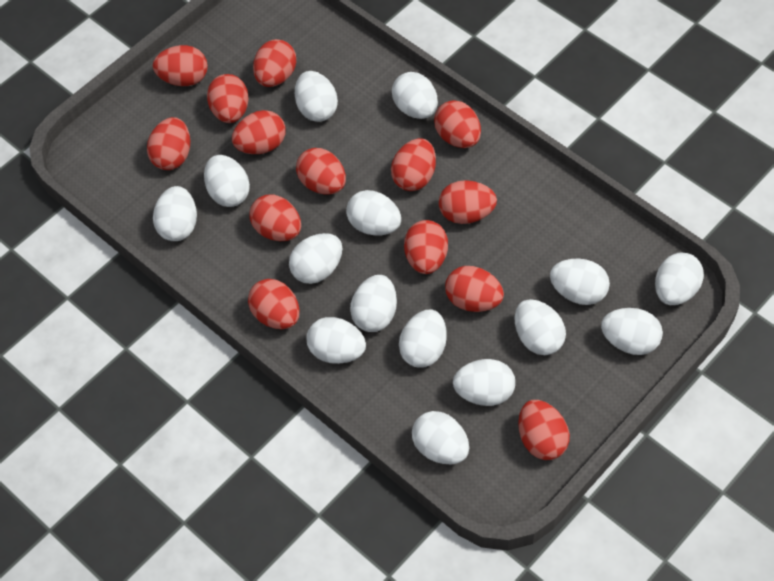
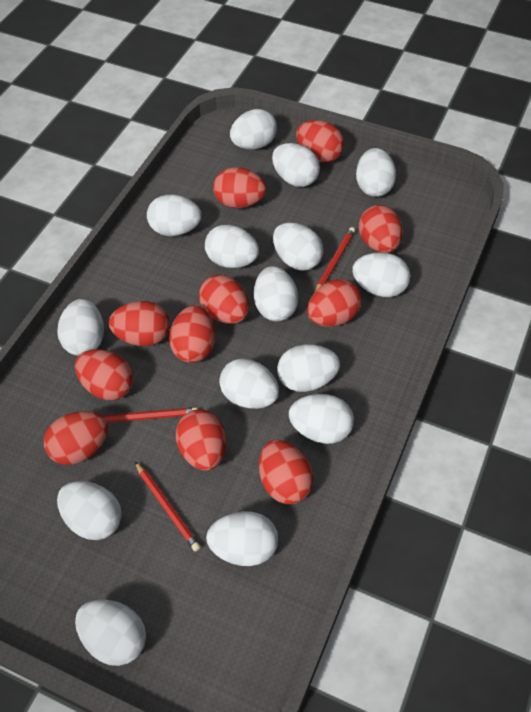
red egg: 14 -> 11
red pencil: 0 -> 3

